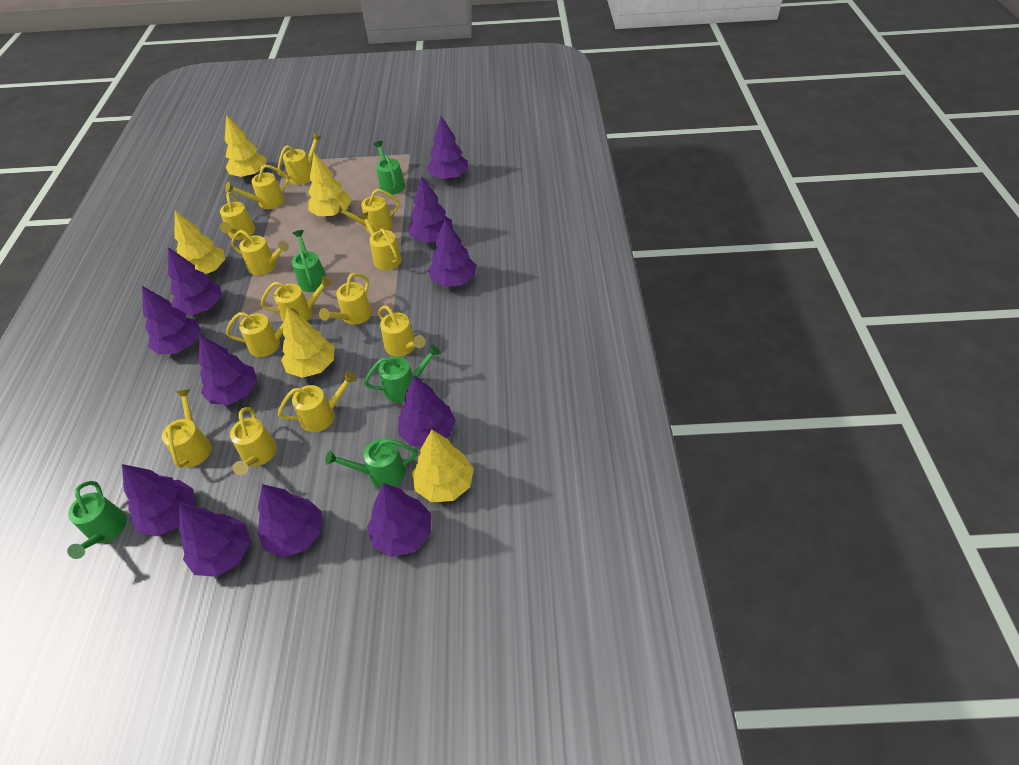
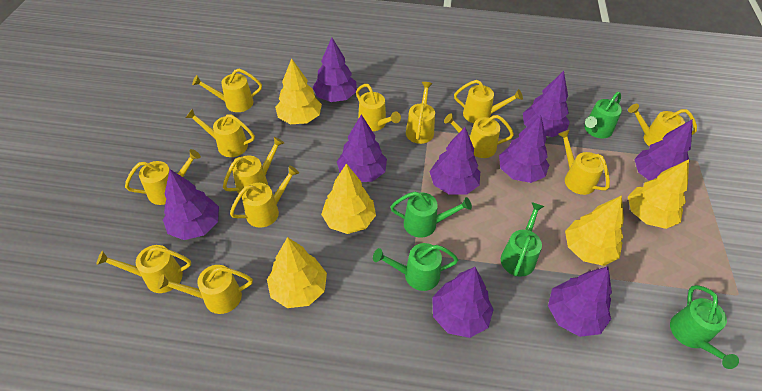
purple tree: 11 -> 9

